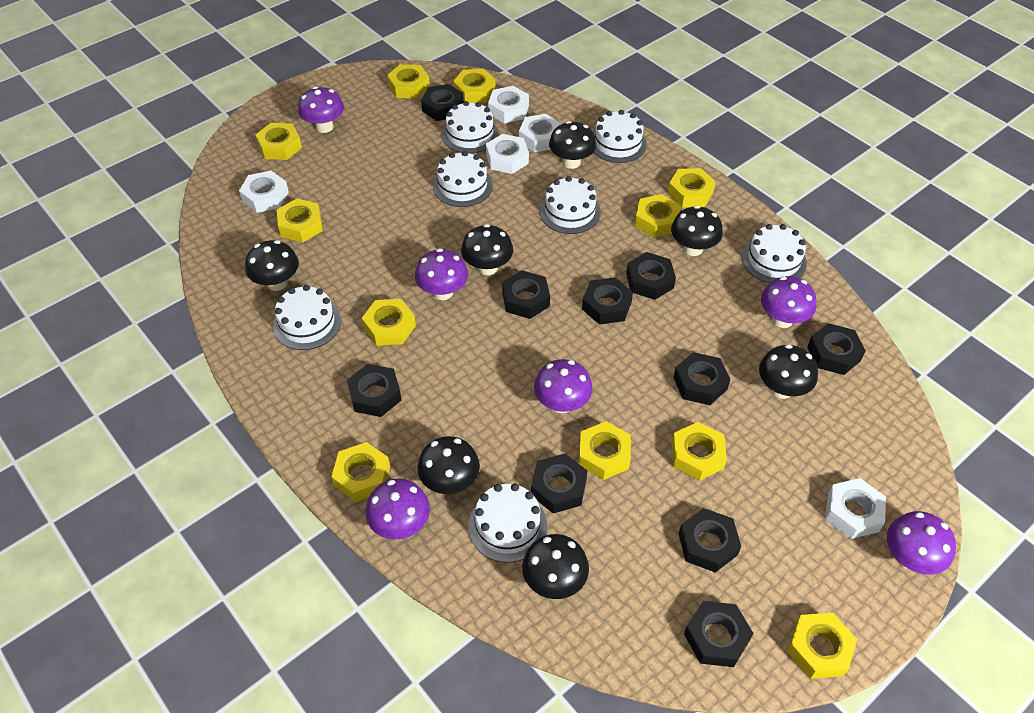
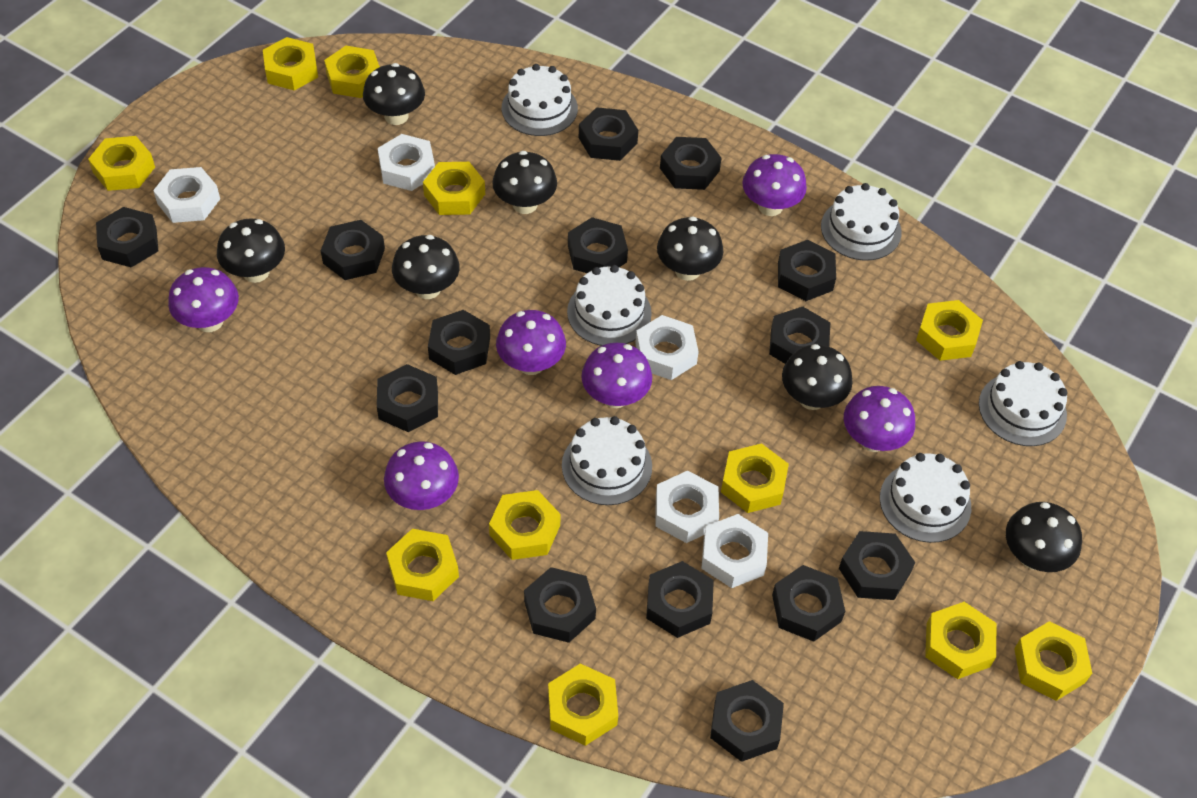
black nut: 10 -> 14
white cake: 7 -> 6

